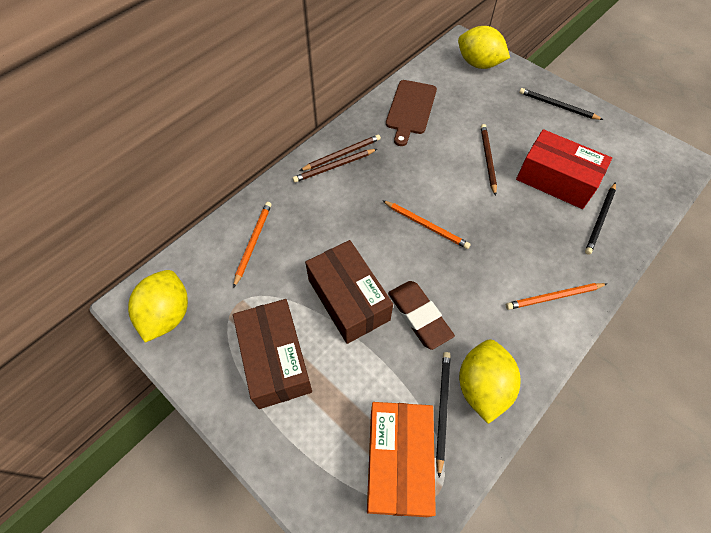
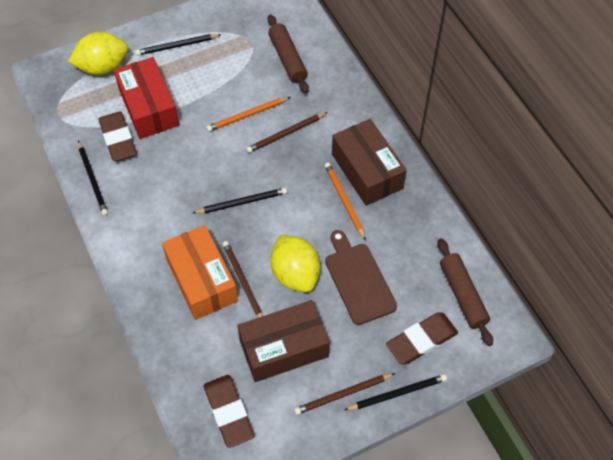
black pencil: 3 -> 4
brown eraser: 1 -> 3
brown rolling pin: 0 -> 2
orange pencil: 3 -> 2
yellow lemon: 3 -> 2

